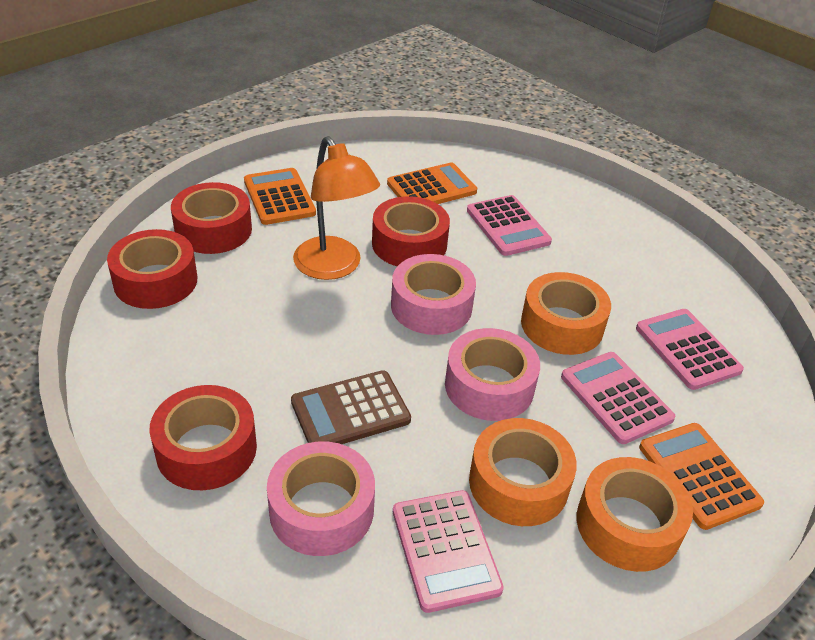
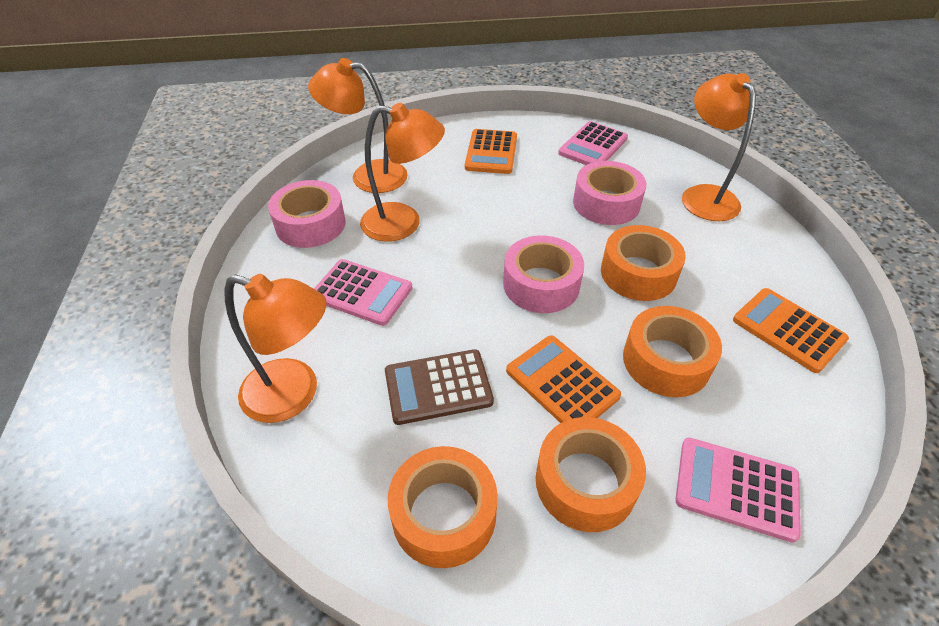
orange lamp: 1 -> 4
orange tape: 3 -> 4
pink calculator: 4 -> 3
red tape: 4 -> 0

